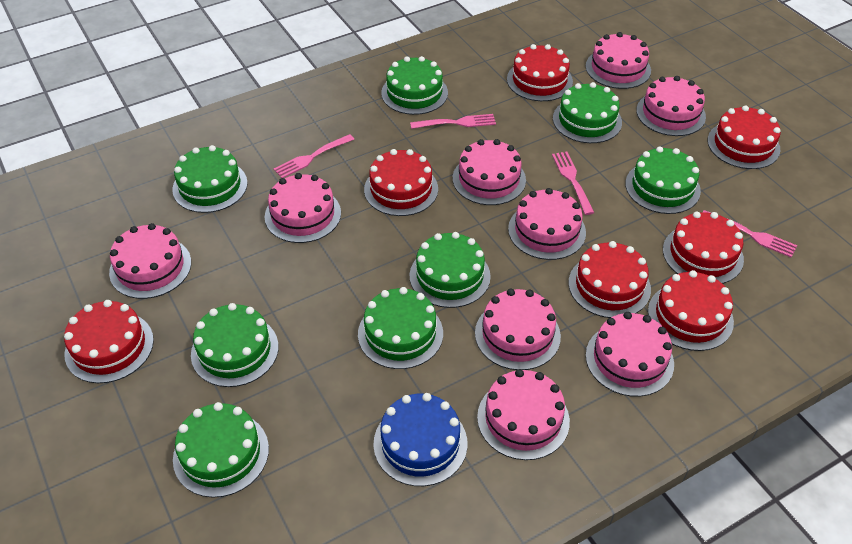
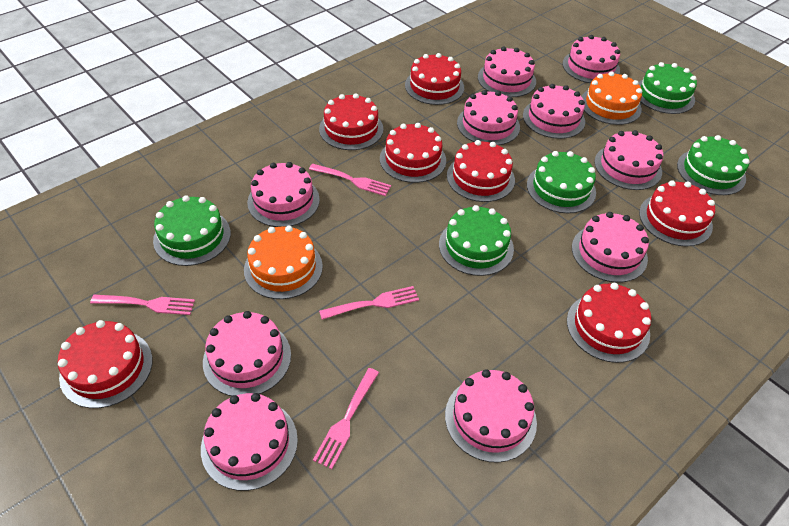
blue cake: 1 -> 0
green cake: 8 -> 5
orange cake: 0 -> 2
pink cake: 9 -> 10

